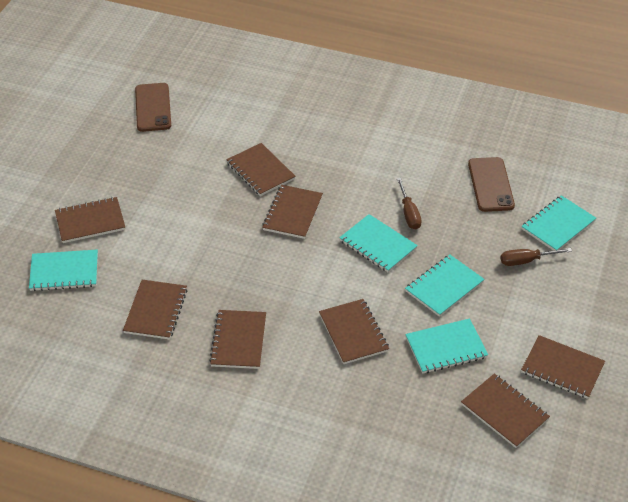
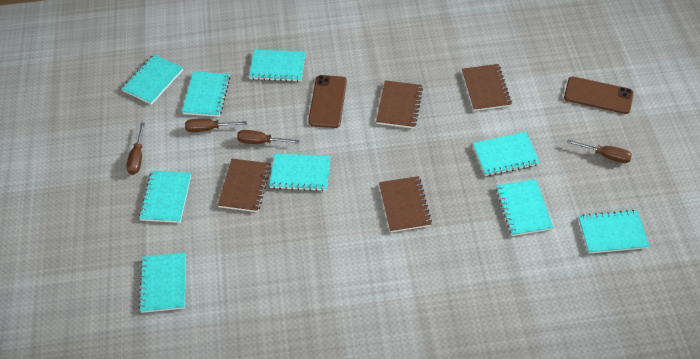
brown notebook: 8 -> 4
brown screwdriver: 2 -> 4
turquoise notebook: 5 -> 9

